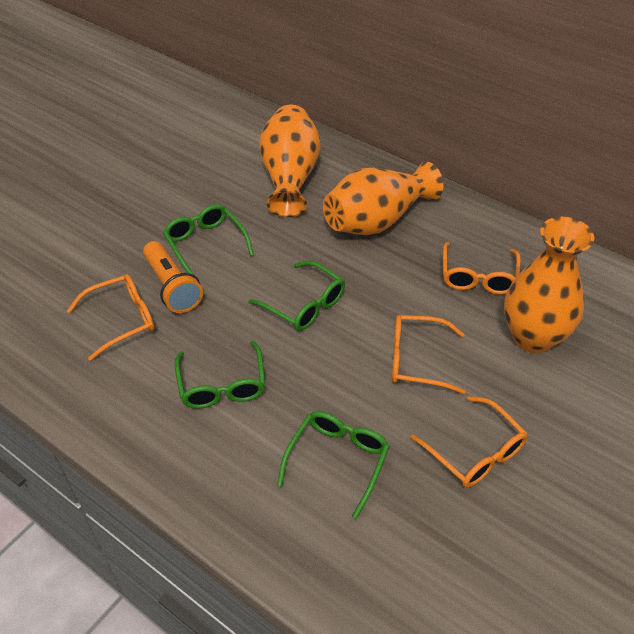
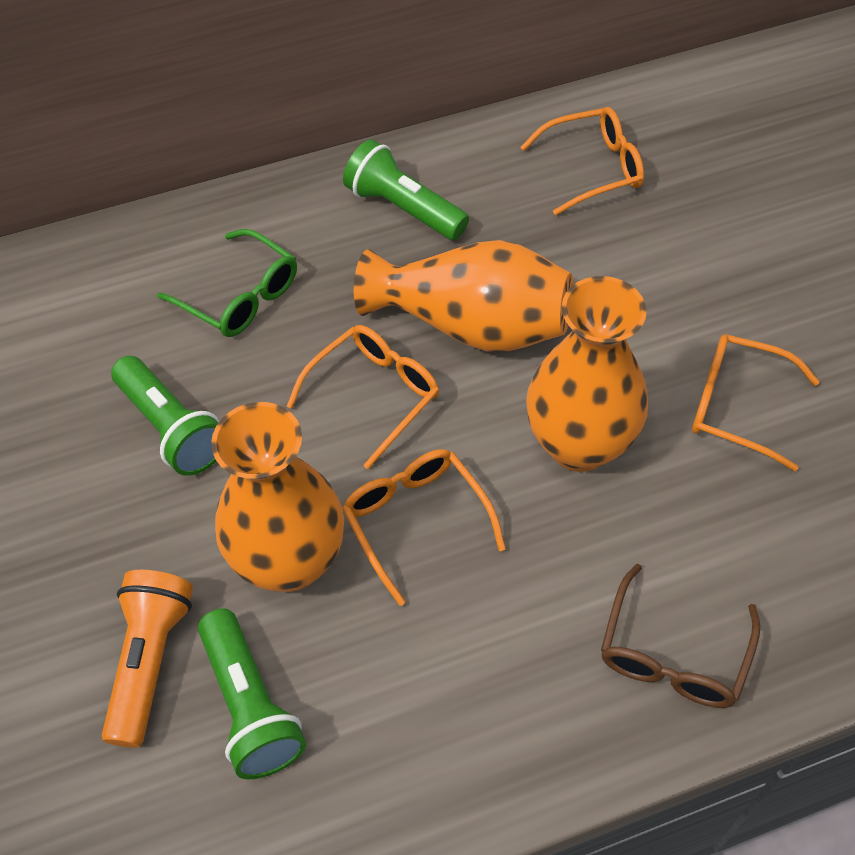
brown glasses: 0 -> 1
green flashlight: 0 -> 3
green glasses: 4 -> 1

